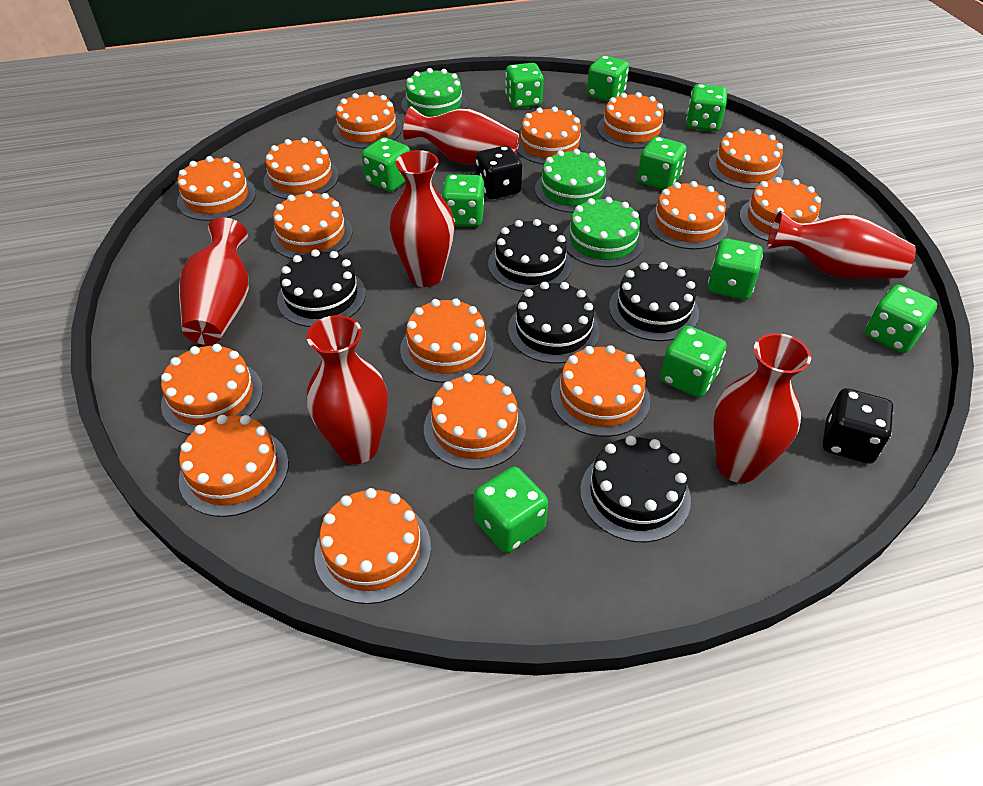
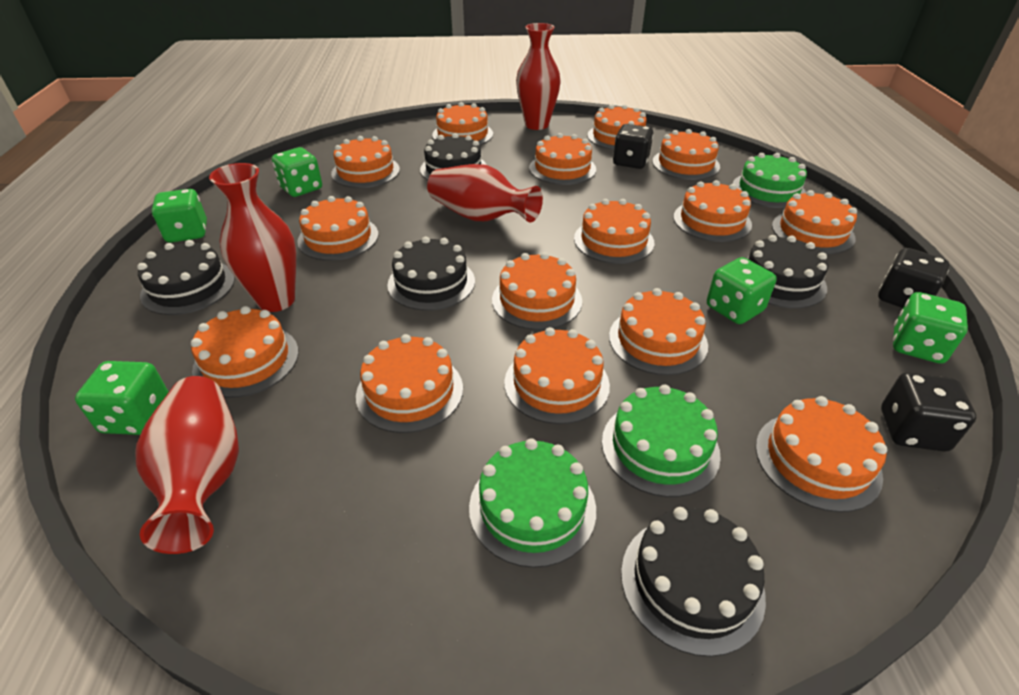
black dice: 2 -> 3
green dice: 10 -> 5
red vase: 6 -> 4

